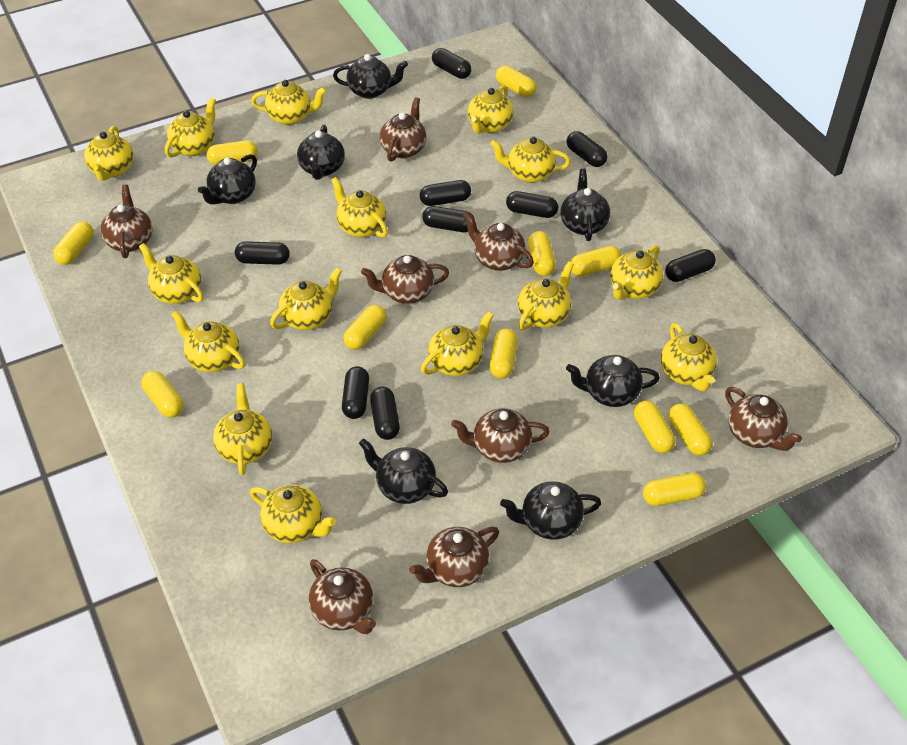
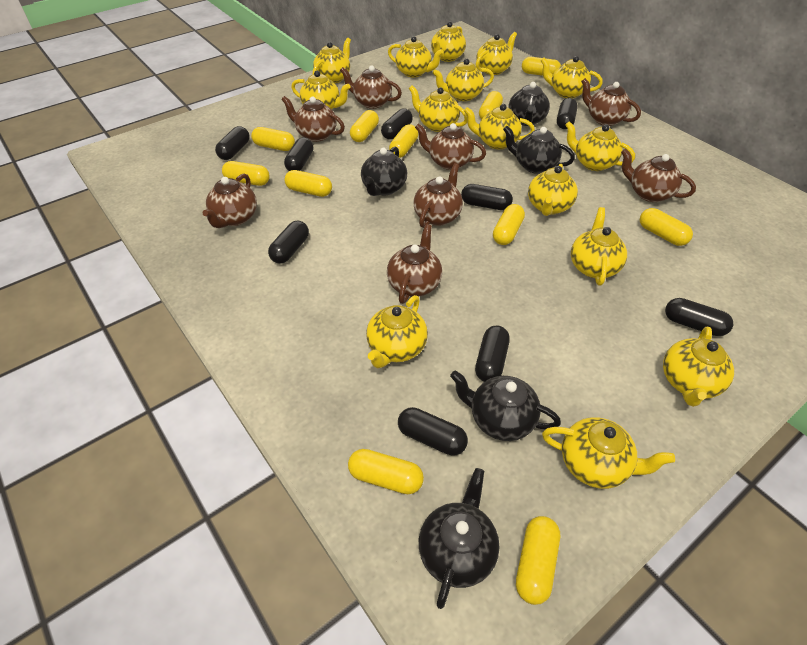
black teapot: 7 -> 5

